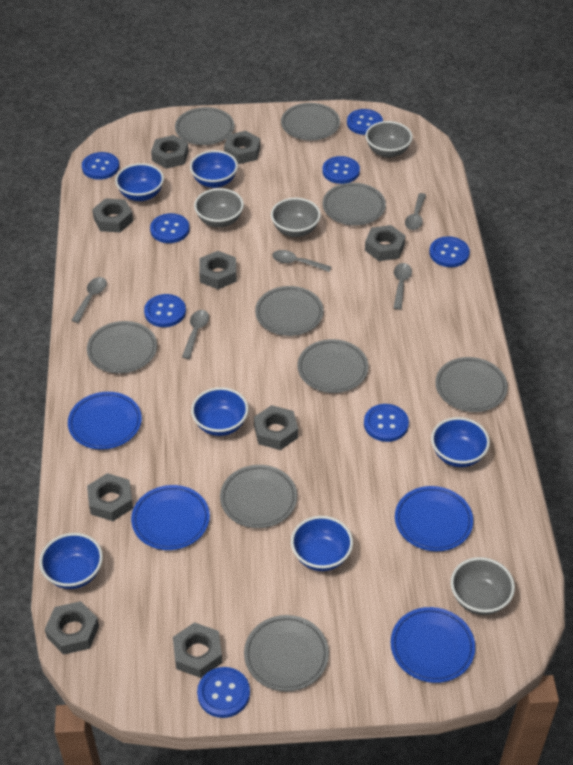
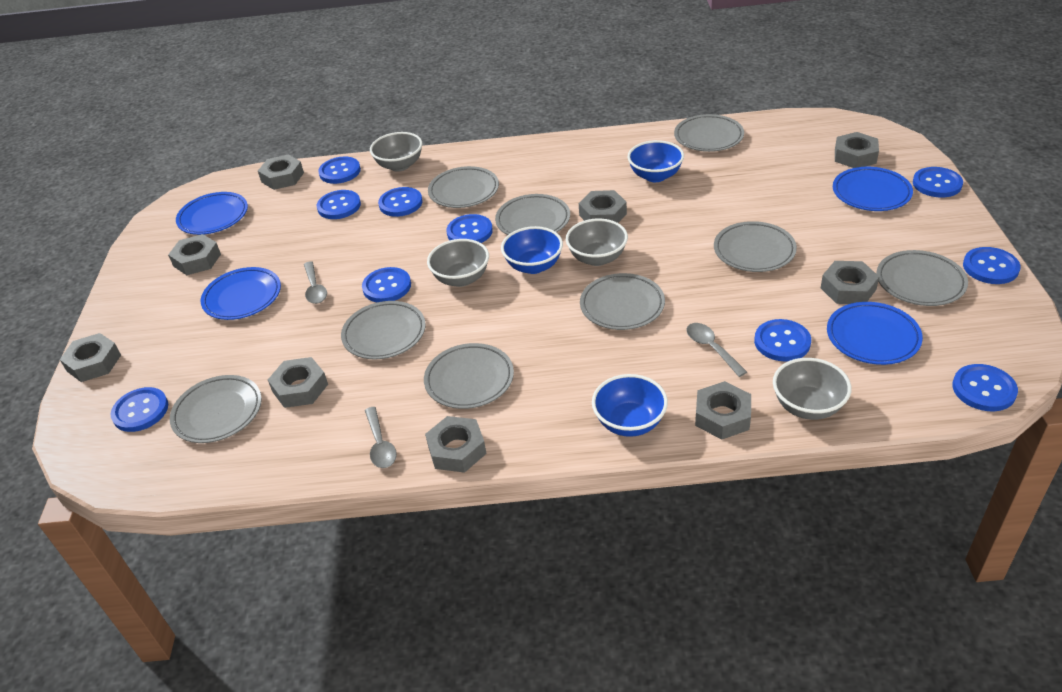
blue bowl: 6 -> 3
blue button: 8 -> 10
grey spoon: 5 -> 3

